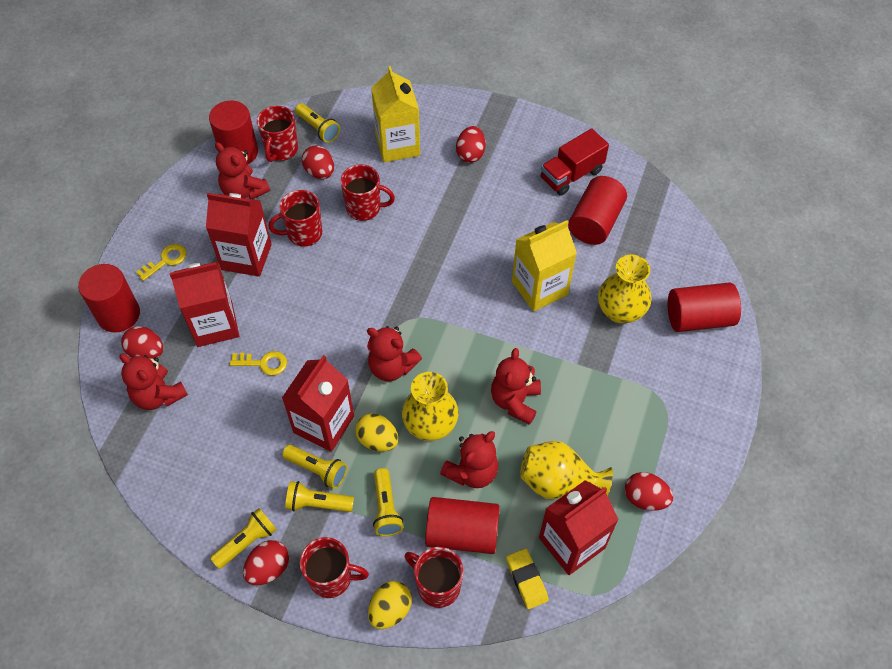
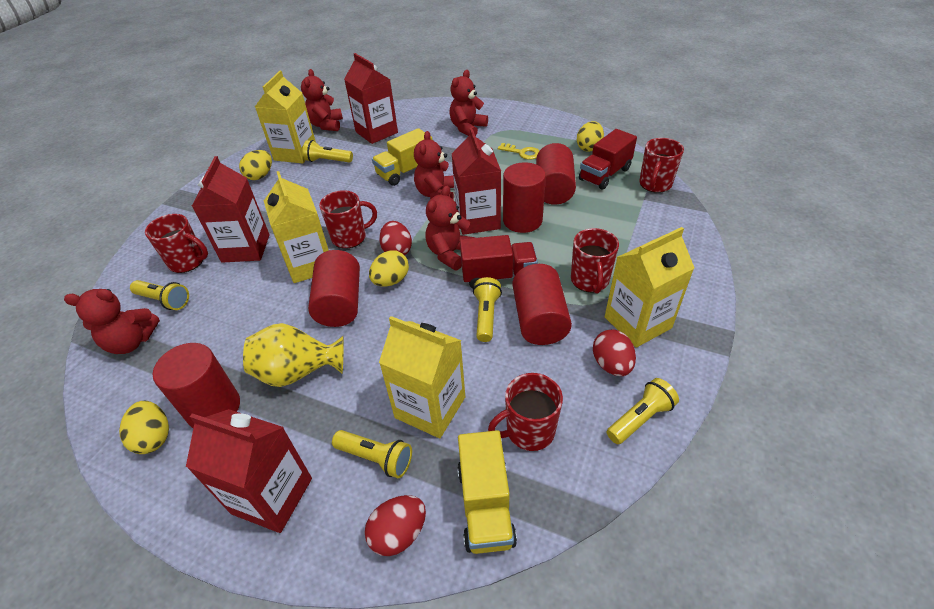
red egg: 5 -> 3
red truck: 1 -> 2
yellow carton: 2 -> 4
yellow egg: 2 -> 4
yellow eraser: 1 -> 0
yellow key: 2 -> 1
yellow truck: 0 -> 2
yellow vase: 3 -> 1

